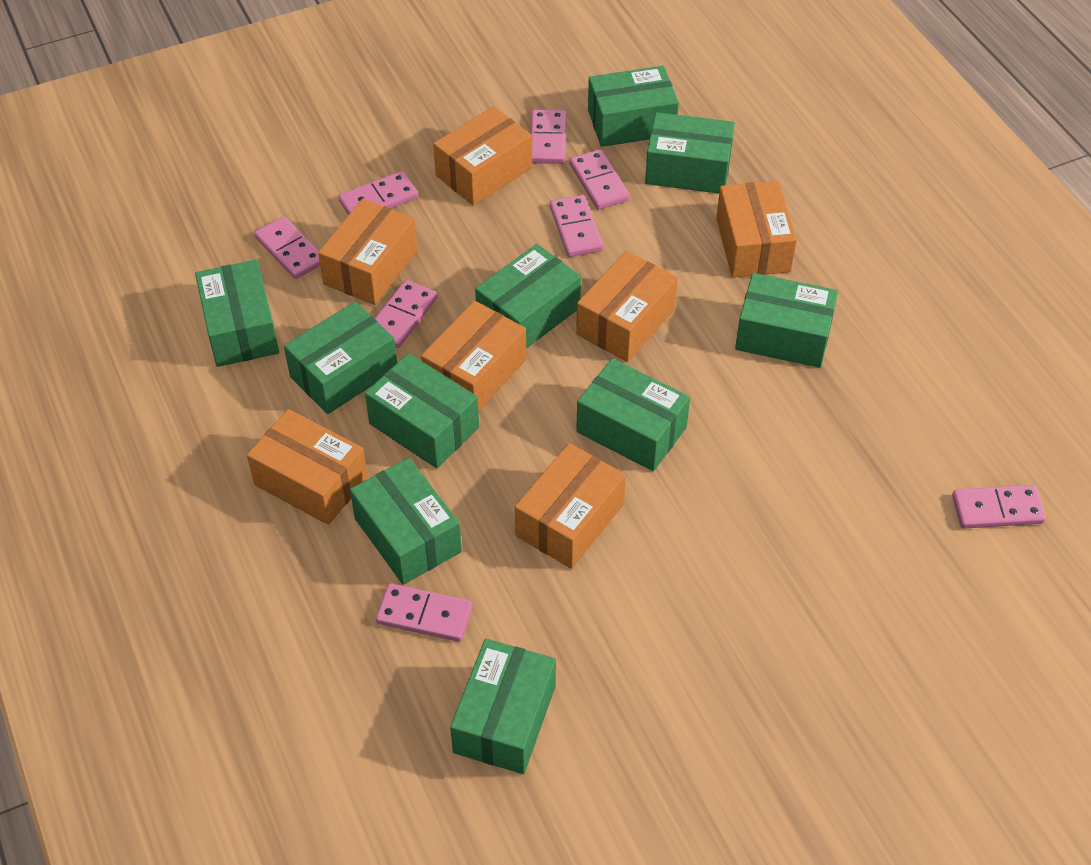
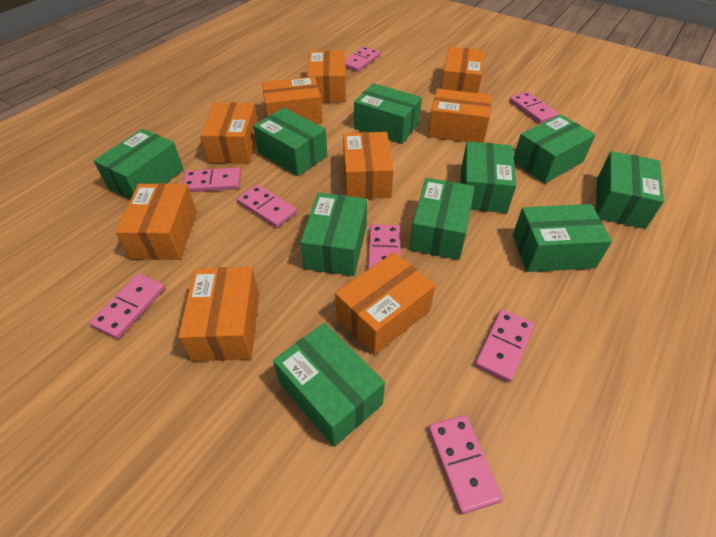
orange box: 7 -> 9

